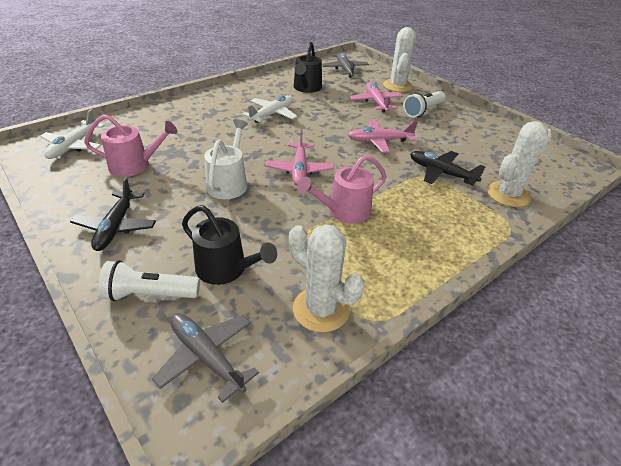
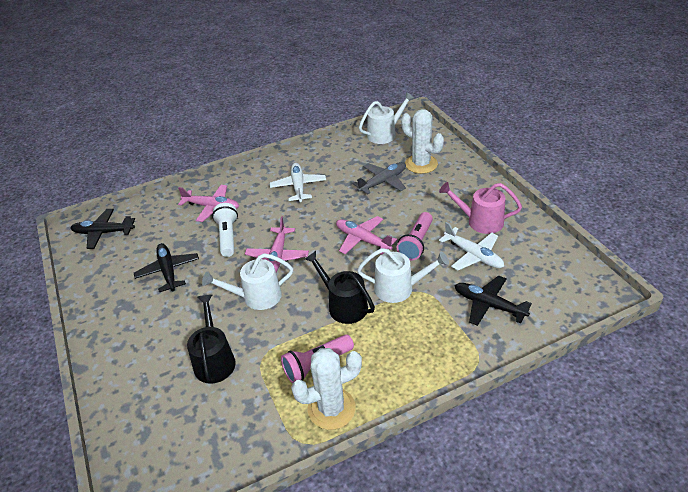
black plane: 2 -> 3
grey plane: 2 -> 1
pink flashlight: 0 -> 2
pink watering can: 2 -> 1
white cactus: 3 -> 2
white flashlight: 2 -> 1
white watering can: 1 -> 3

